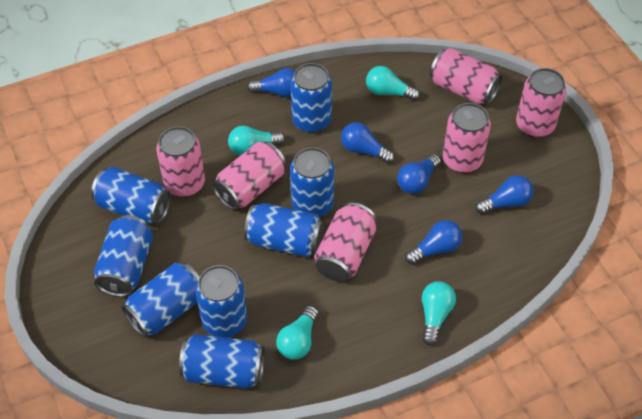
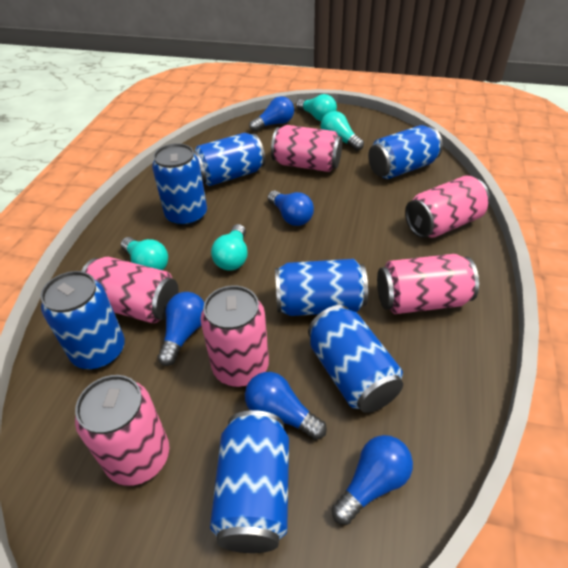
blue can: 8 -> 7

